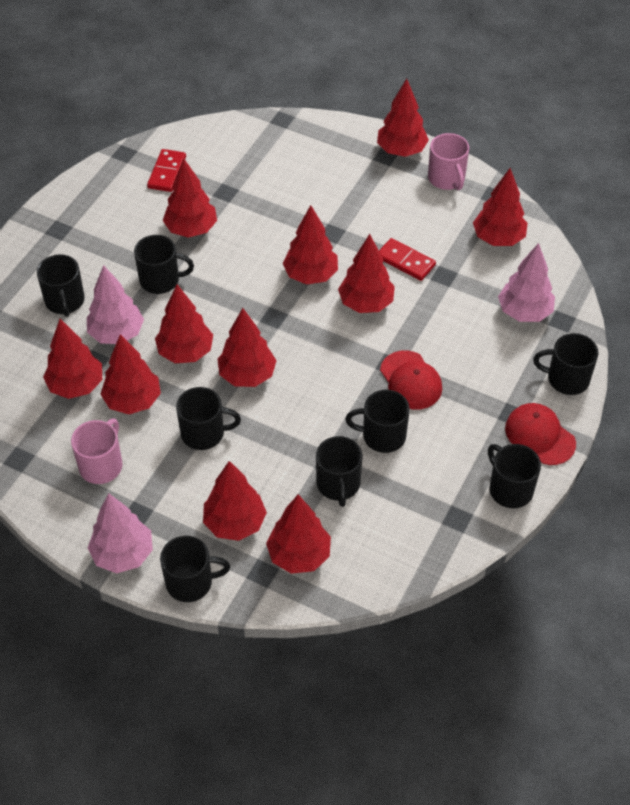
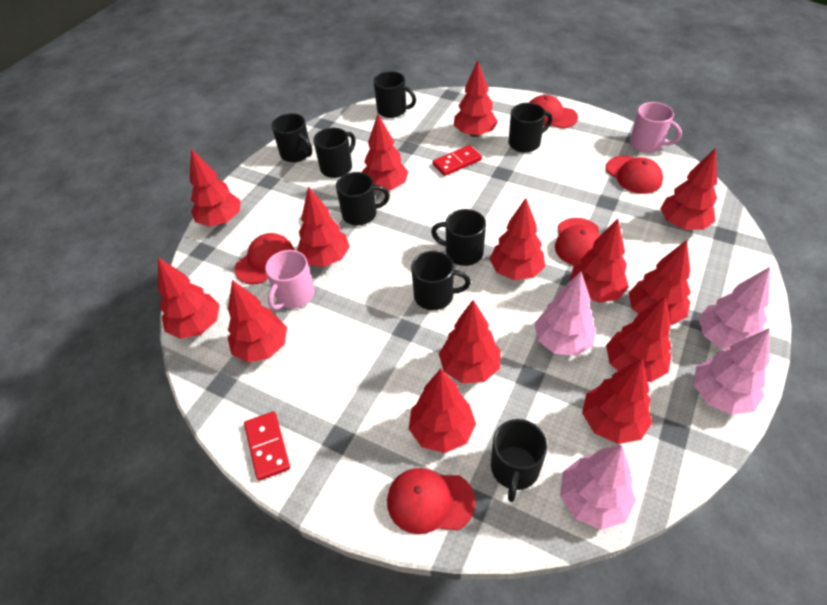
pink tree: 3 -> 4
red cap: 2 -> 5
red tree: 11 -> 14

